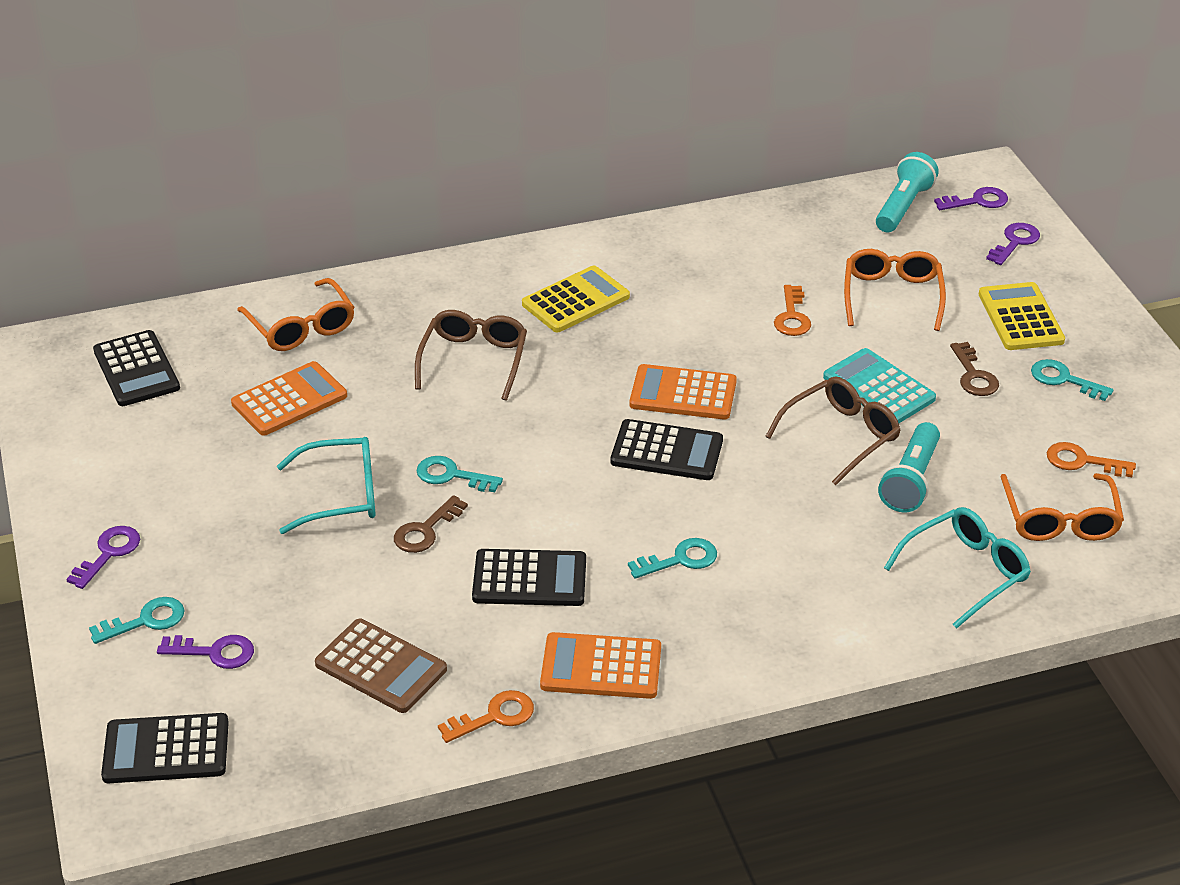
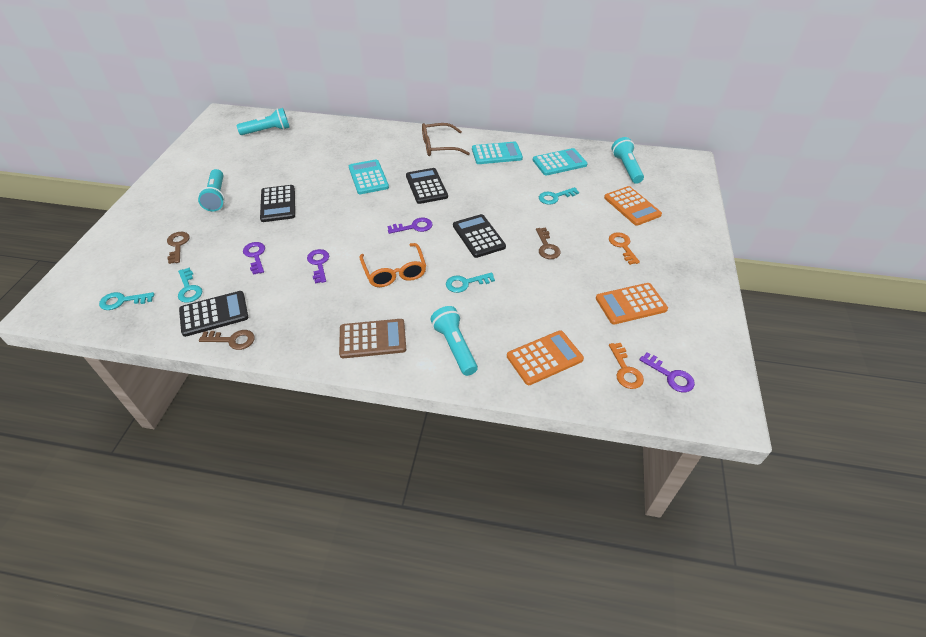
brown glasses: 2 -> 1
brown key: 2 -> 3
orange glasses: 3 -> 1
orange key: 3 -> 2
turquoise calculator: 1 -> 3
turquoise flashlight: 2 -> 4
turquoise glasses: 2 -> 0
yellow calculator: 2 -> 0

